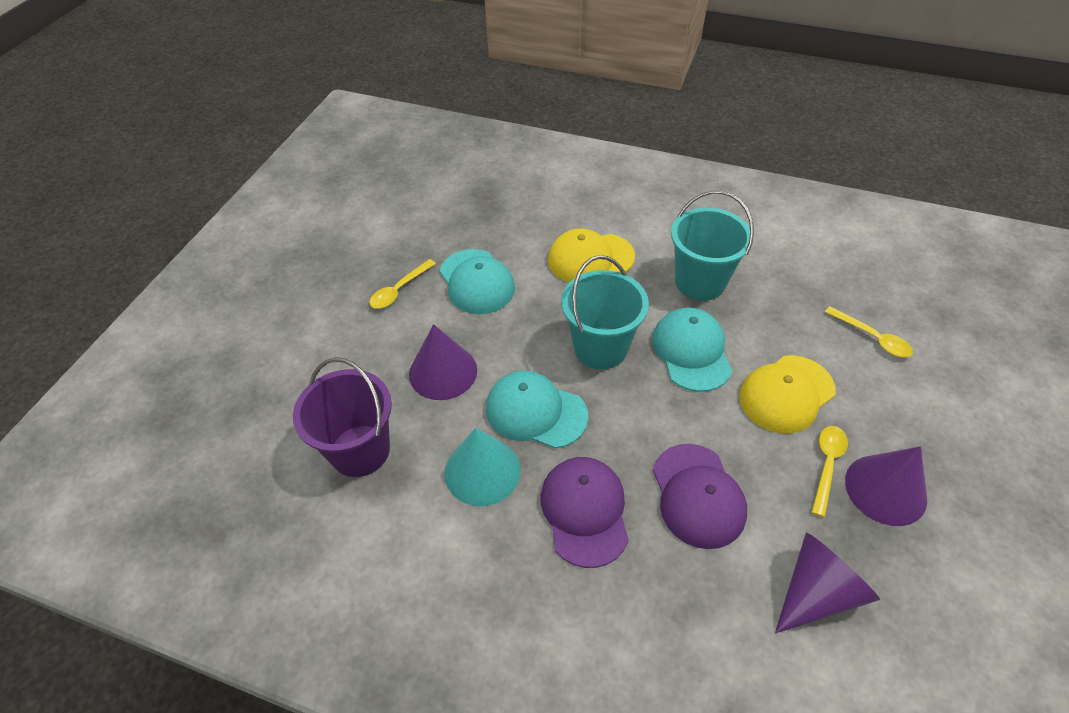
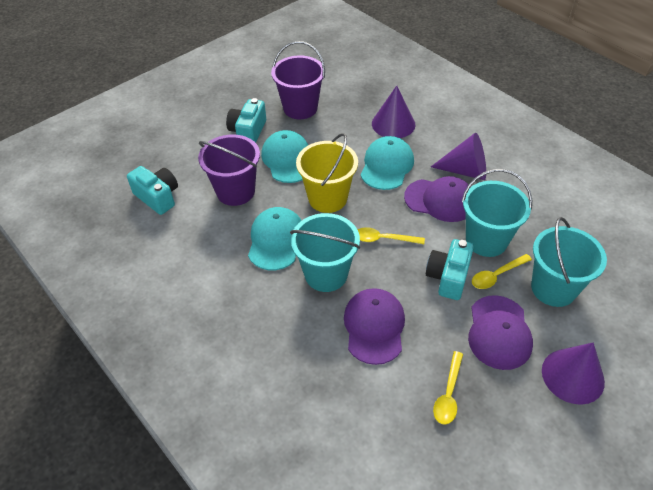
purple bucket: 1 -> 2
purple cap: 2 -> 3
turquoise bucket: 2 -> 3
turquoise camera: 0 -> 3
turquoise cone: 1 -> 0
yellow bucket: 0 -> 1
yellow cap: 2 -> 0

